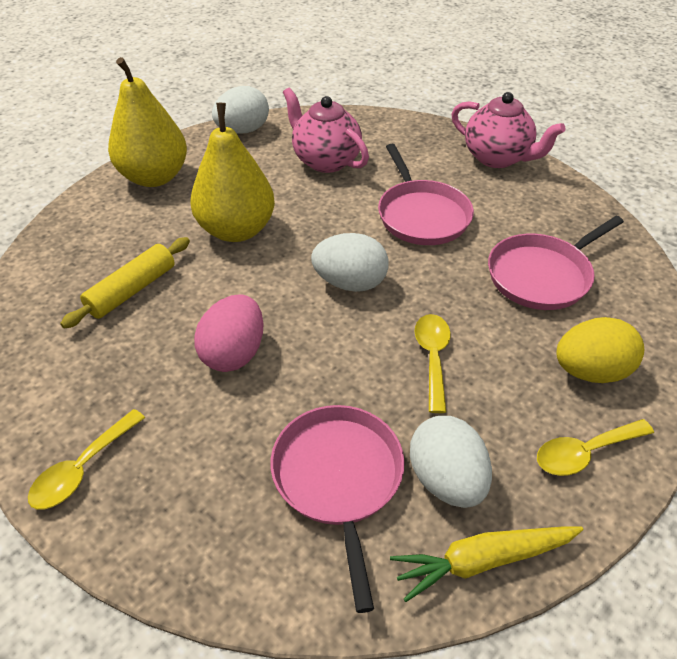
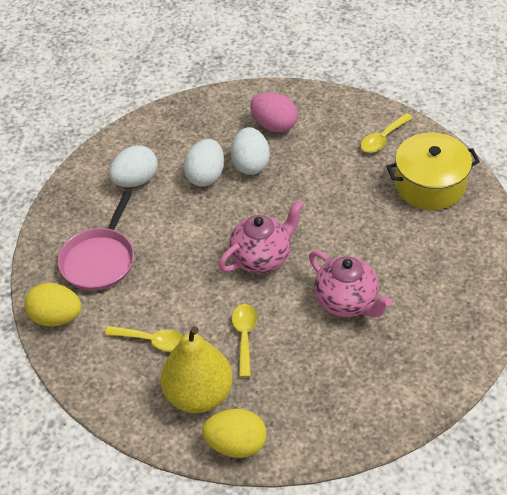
pink pan: 3 -> 1
yellow carrot: 1 -> 0
yellow egg: 1 -> 2
yellow pear: 2 -> 1
yellow pot: 0 -> 1
yellow rolling pin: 1 -> 0

